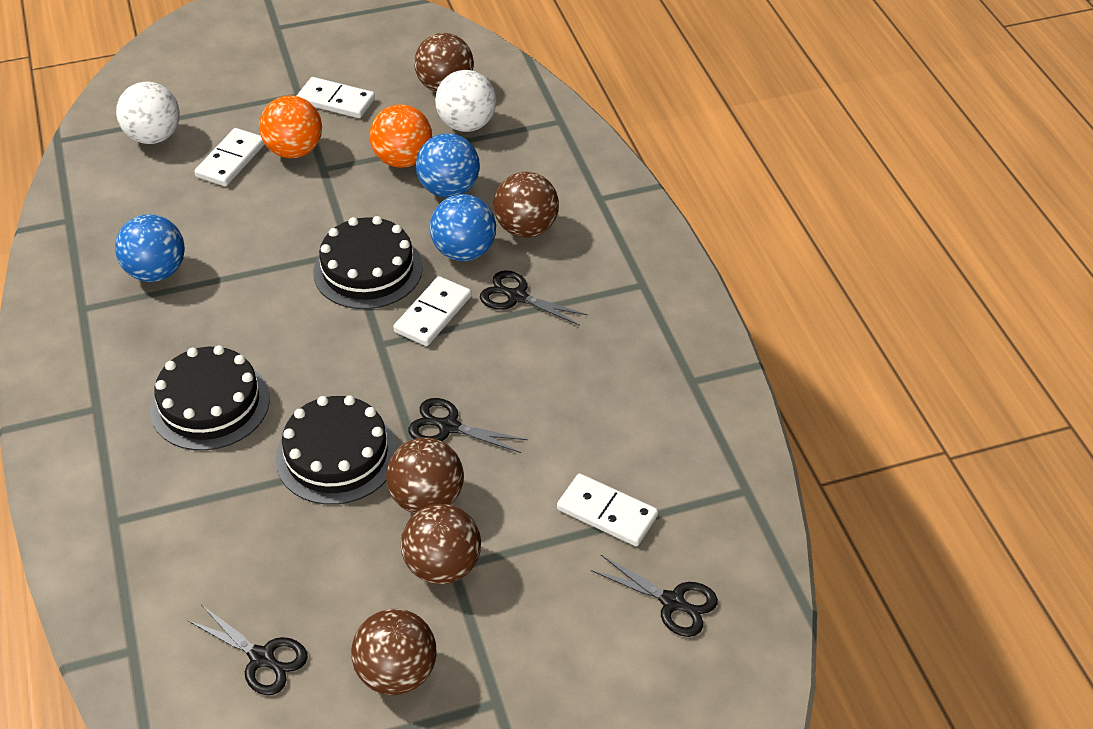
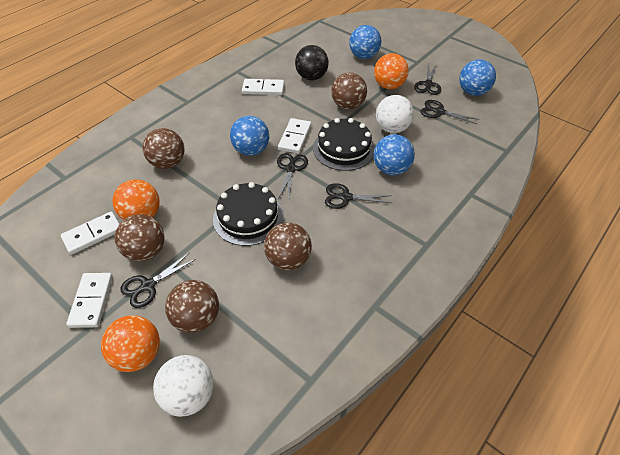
black ball: 0 -> 1
black cake: 3 -> 2
black scissors: 4 -> 5
blue ball: 3 -> 4
orange ball: 2 -> 3

